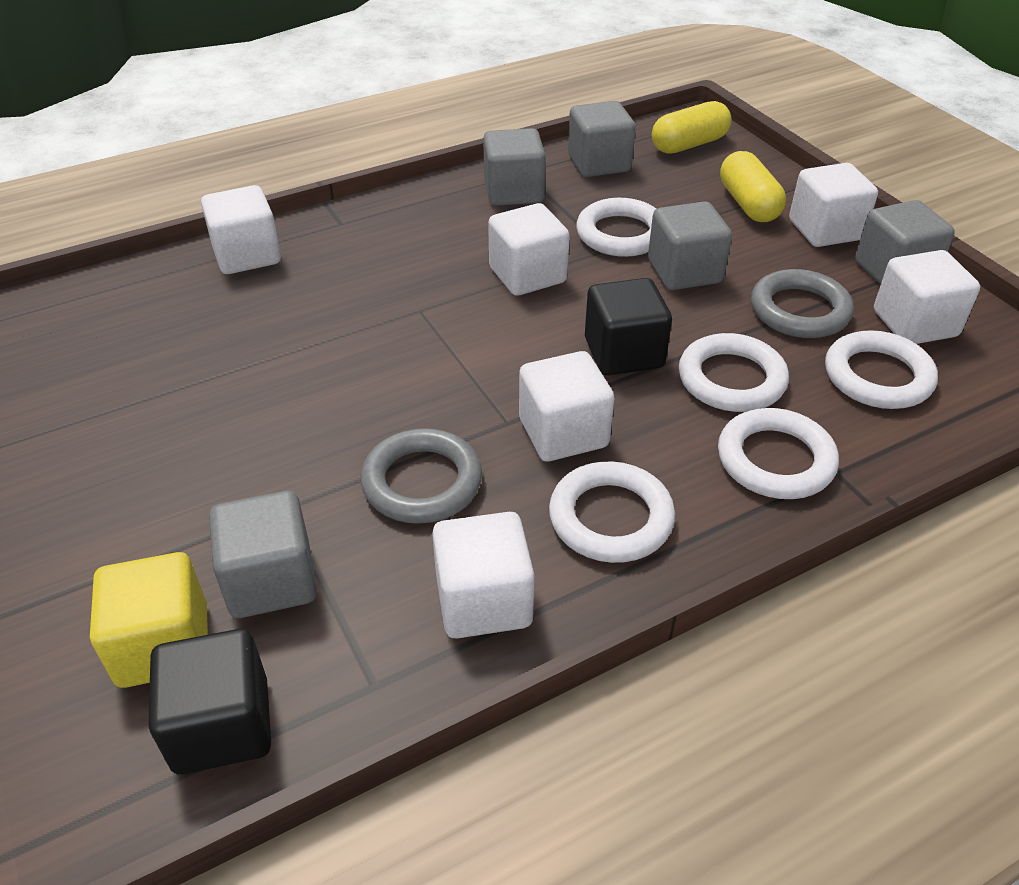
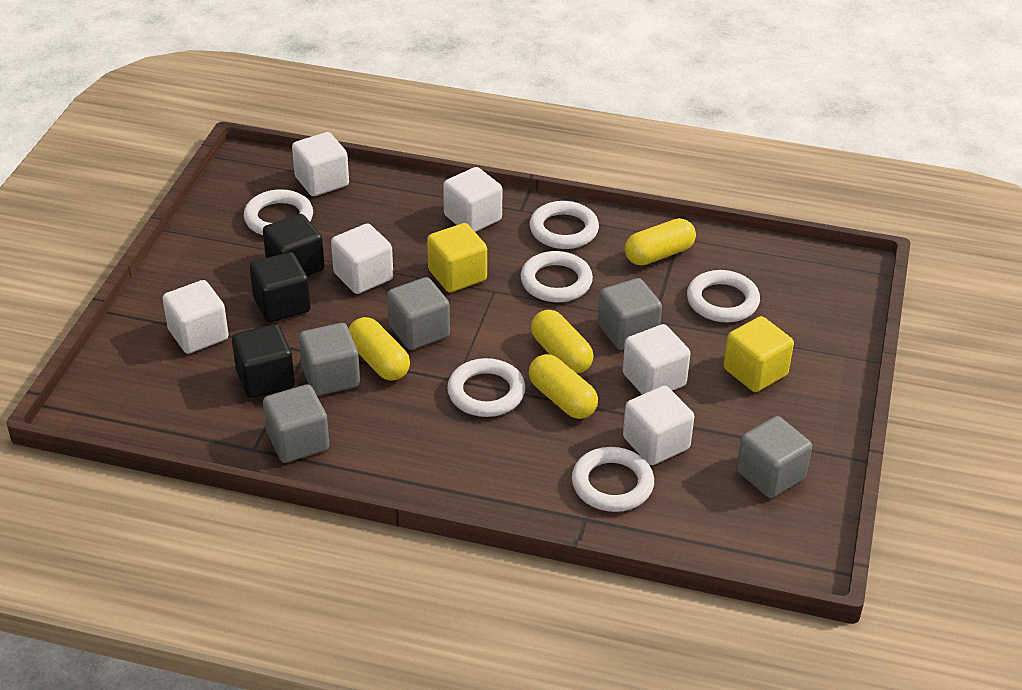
black cube: 2 -> 3
grey ring: 2 -> 0
white ring: 5 -> 6
yellow capsule: 2 -> 4
yellow cube: 1 -> 2

